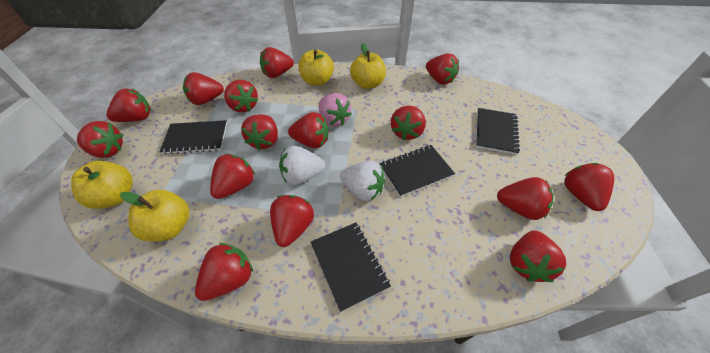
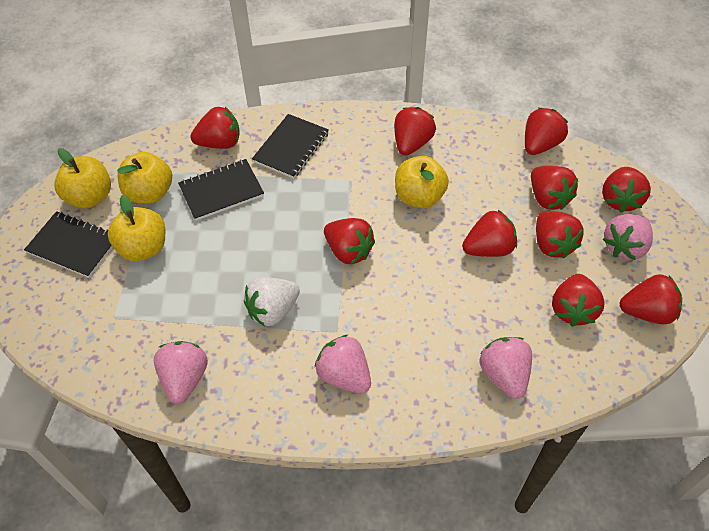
black notebook: 4 -> 3
pink strawberry: 1 -> 4
red strawberry: 15 -> 10
white strawberry: 2 -> 1

